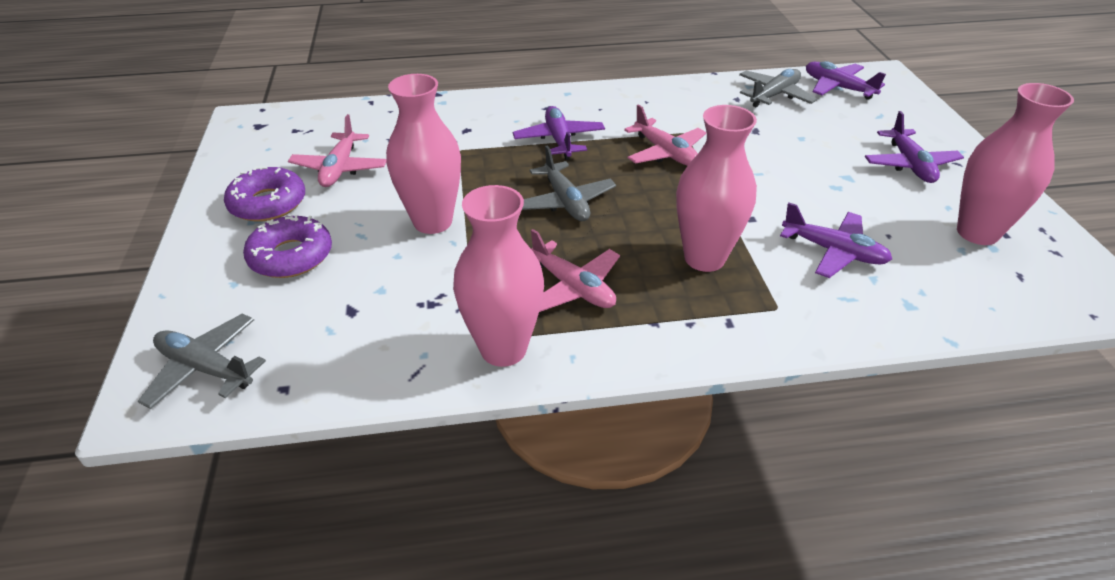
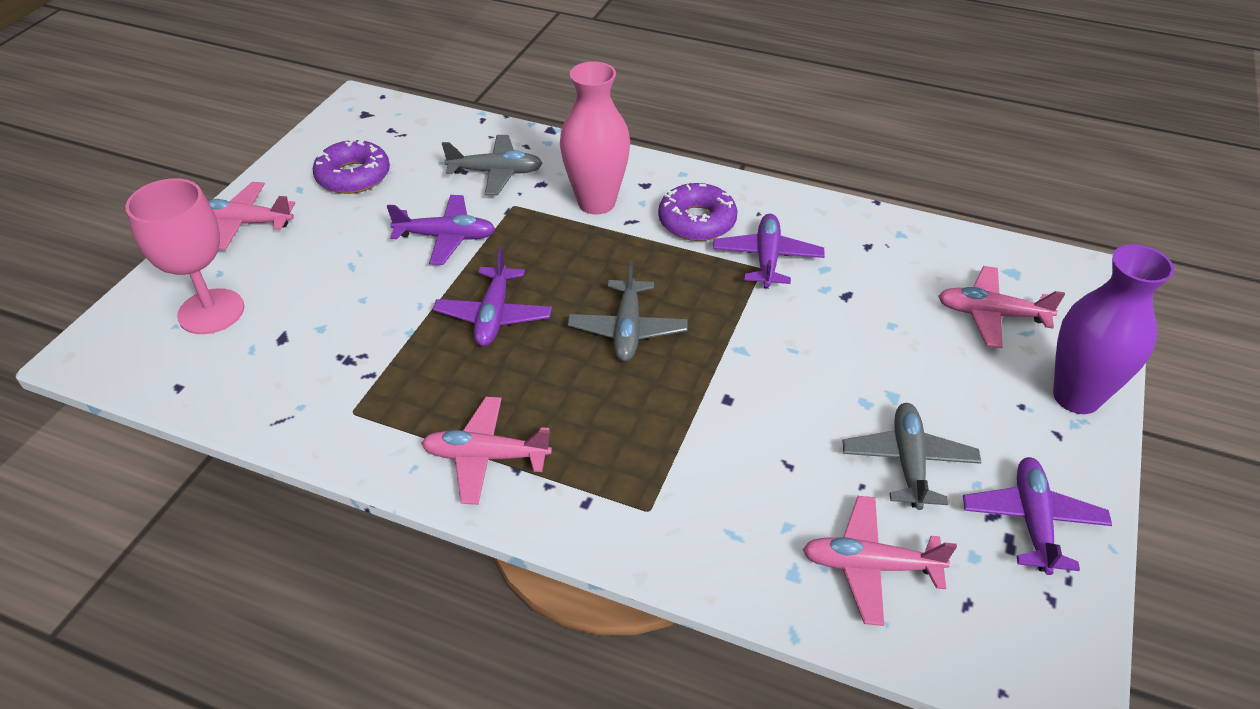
pink goblet: 0 -> 1
pink plane: 3 -> 4
pink vase: 4 -> 1
purple vase: 0 -> 1

